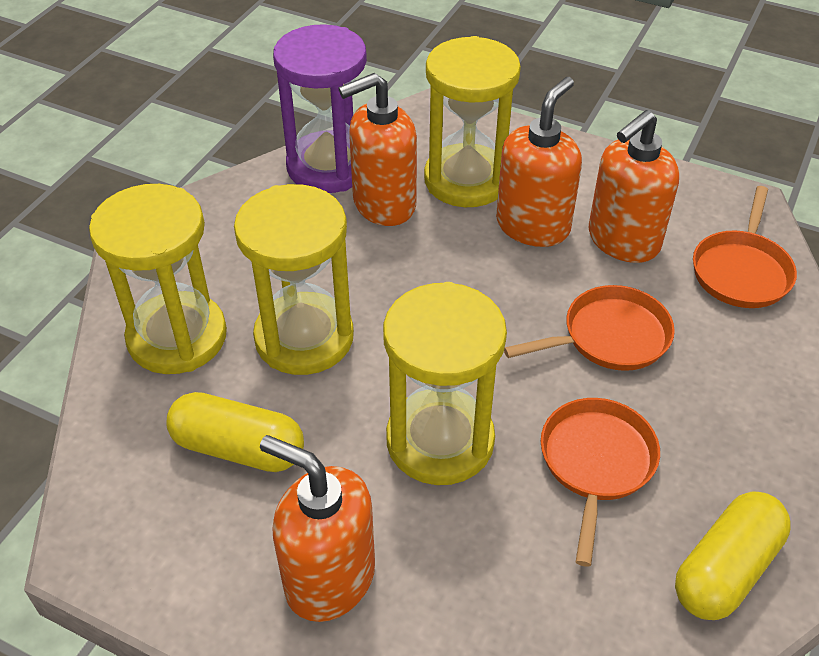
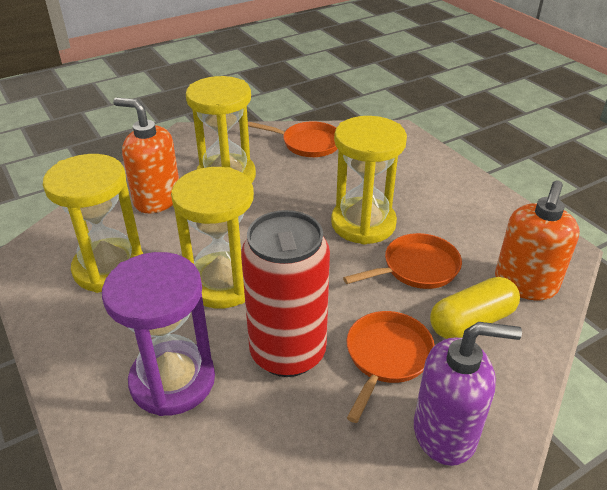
orange soap dispenser: 4 -> 2
purple soap dispenser: 0 -> 1
red can: 0 -> 1
yellow capsule: 2 -> 1

